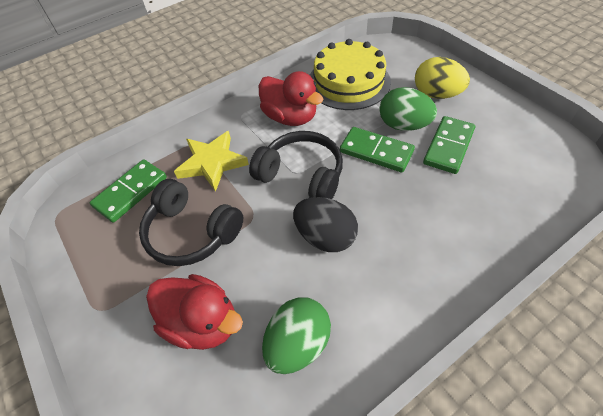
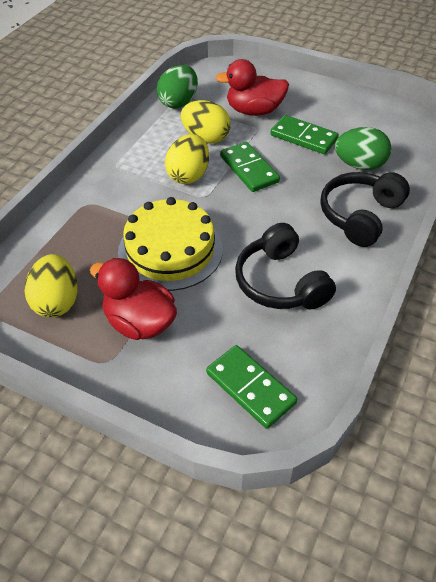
black egg: 1 -> 0
yellow egg: 1 -> 3
yellow star: 1 -> 0

